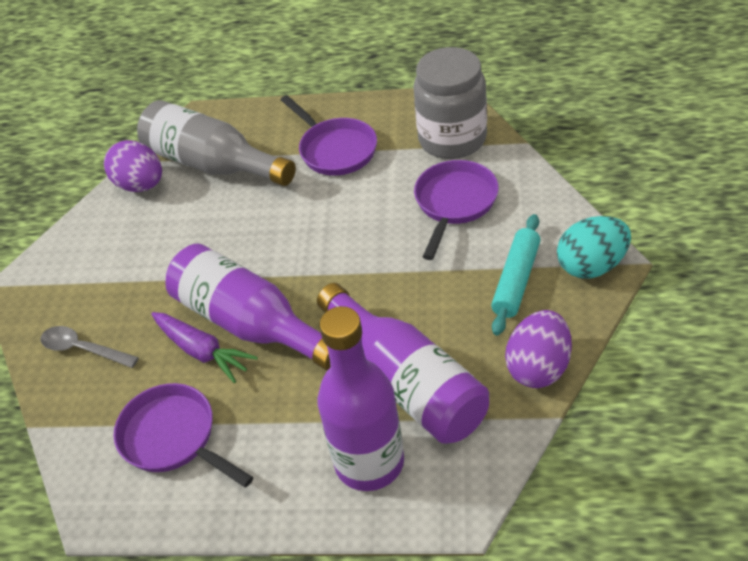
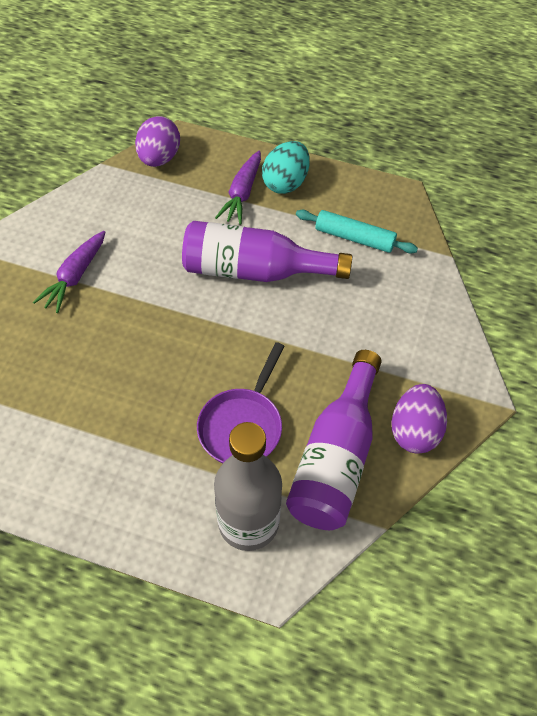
grey jar: 1 -> 0
grey spoon: 1 -> 0
purple bottle: 3 -> 2
purple carrot: 1 -> 2
purple pan: 3 -> 1

